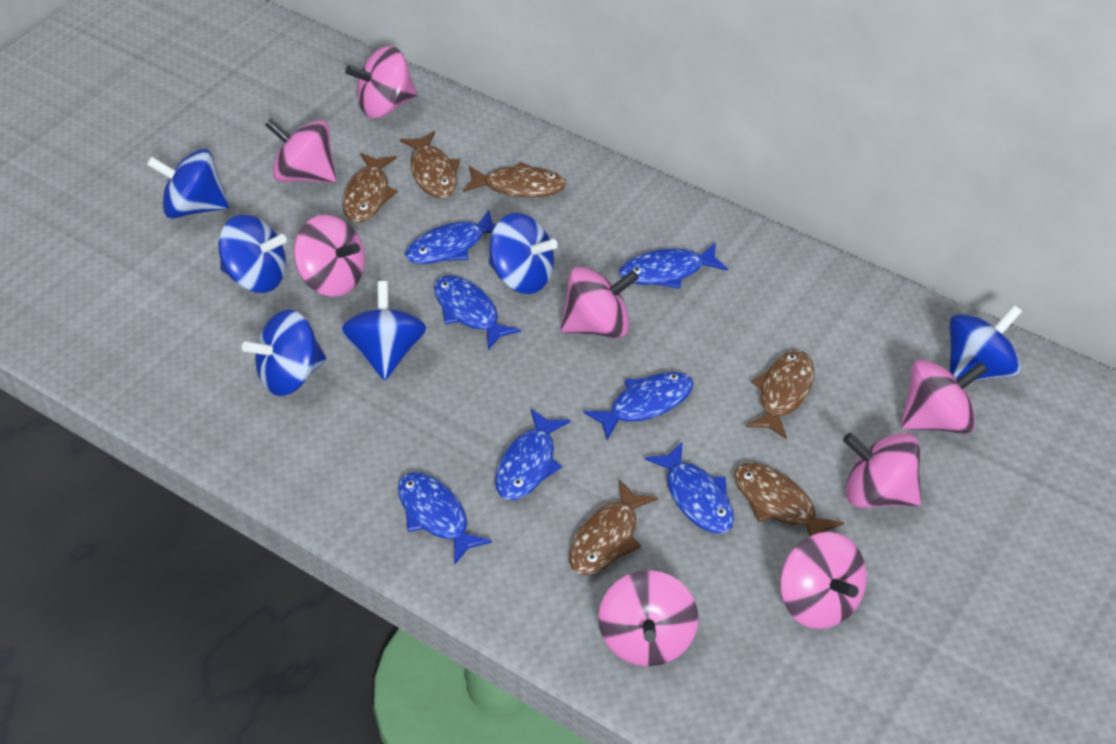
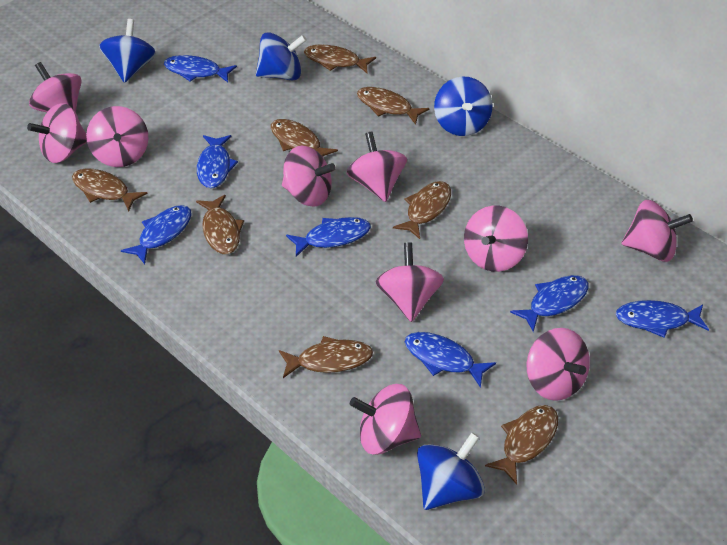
blue spinning top: 6 -> 4
brown fish: 6 -> 8
pink spinning top: 8 -> 10

